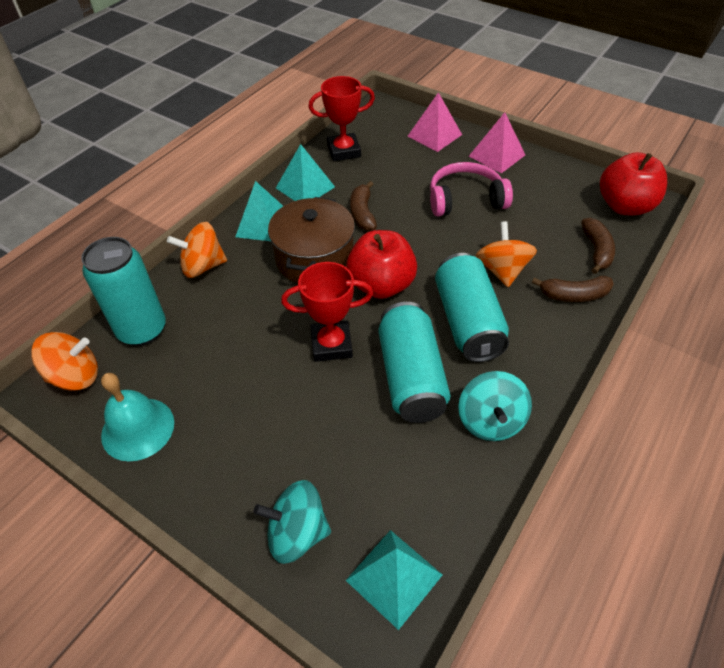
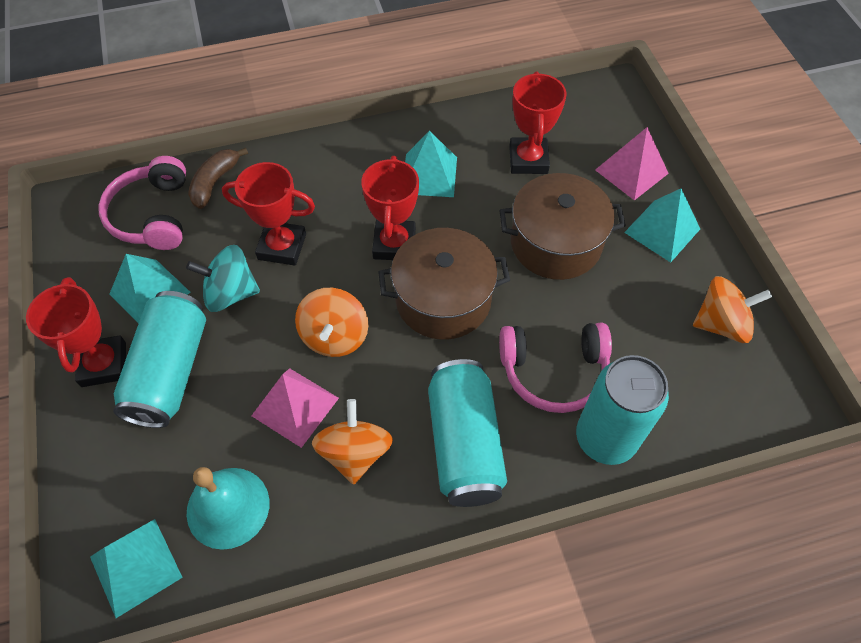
brown banana: 3 -> 1
brown pot: 1 -> 2
pink headphones: 1 -> 2
red apple: 2 -> 0
red trophy: 2 -> 4
turquoise pyramid: 3 -> 4
turquoise spinning top: 2 -> 1

